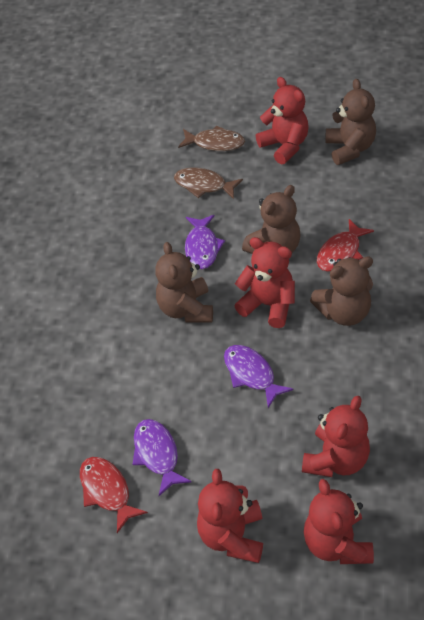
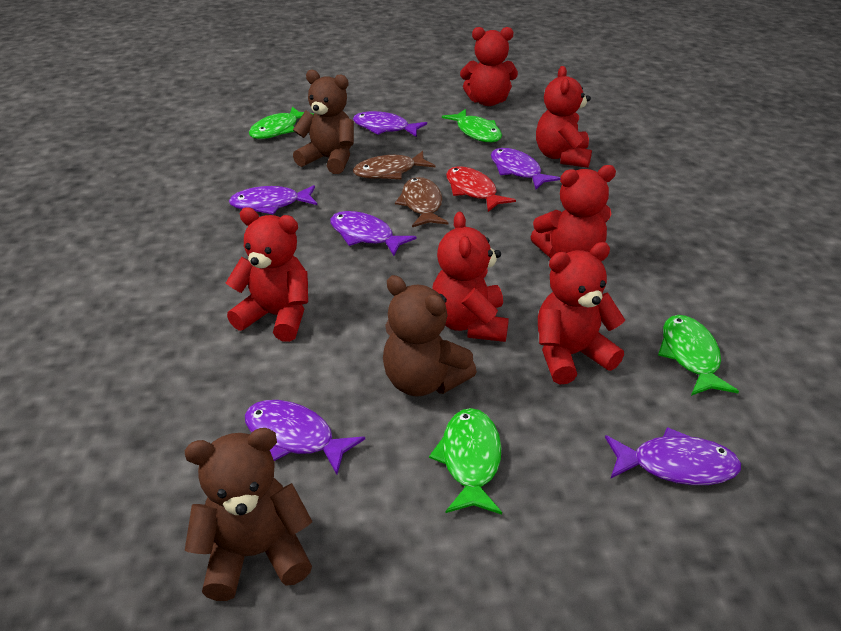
brown teddy bear: 4 -> 3
green fish: 0 -> 4
purple fish: 3 -> 6
red fish: 2 -> 1
red teddy bear: 5 -> 6

